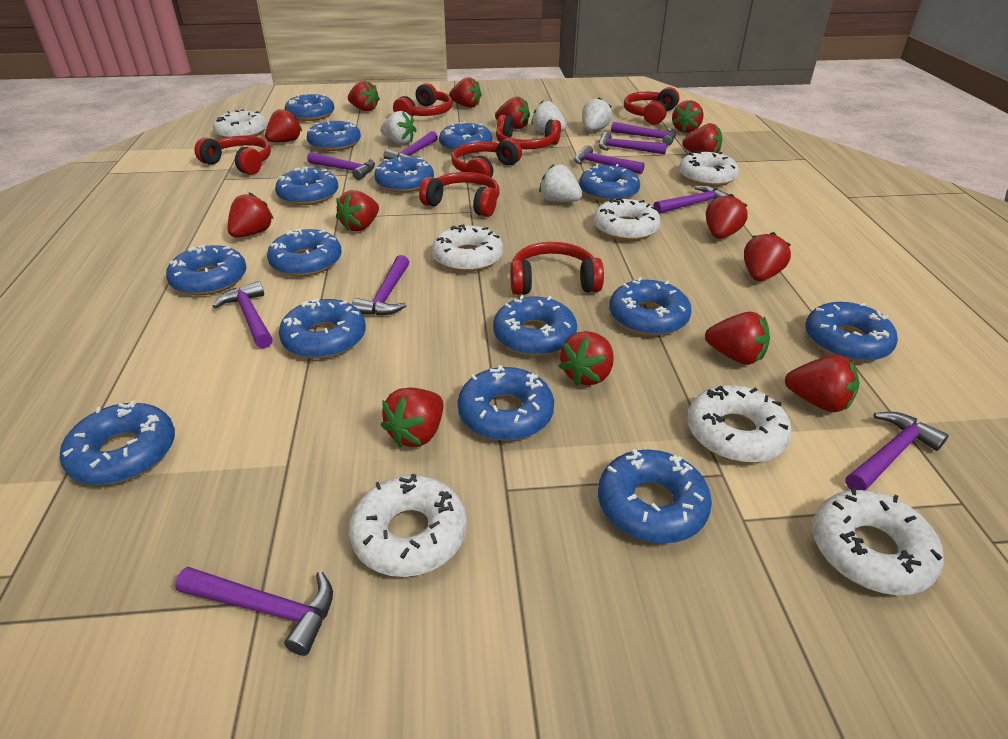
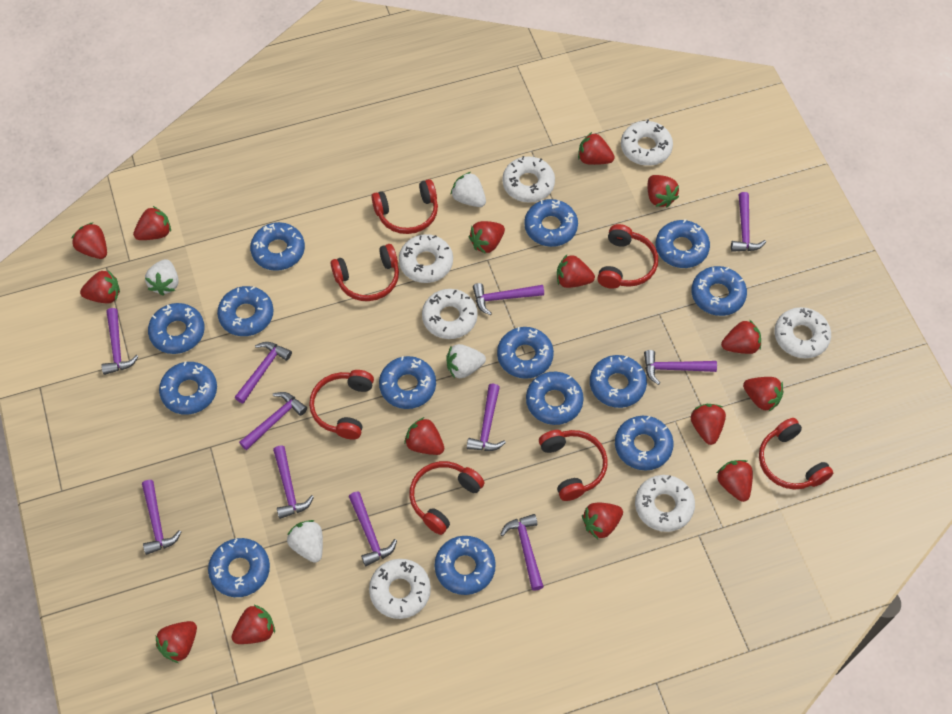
blue donut: 15 -> 14
purple hammer: 10 -> 11
red strawberry: 14 -> 15

